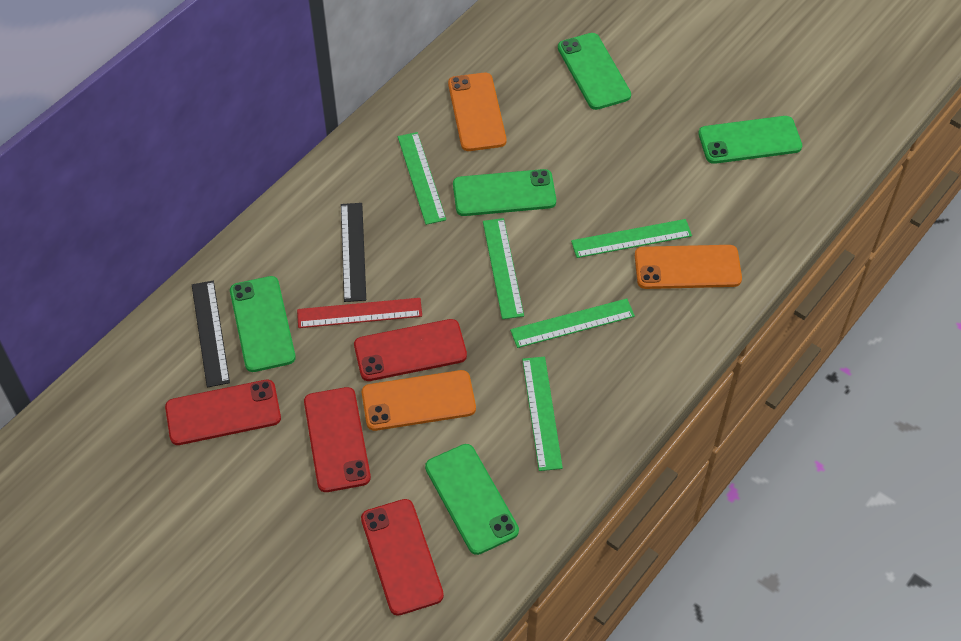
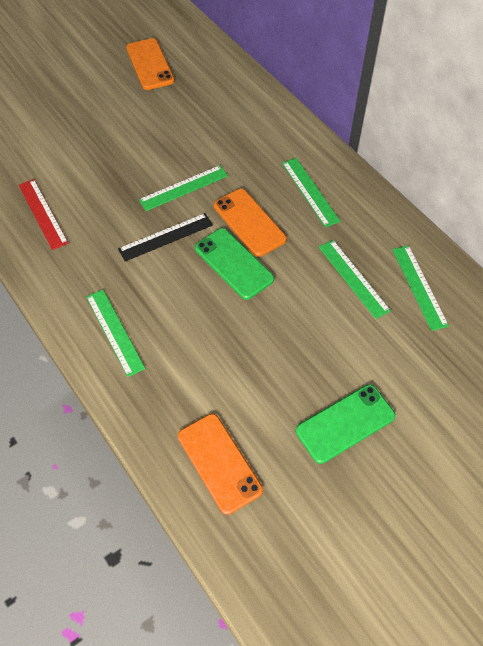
black ruler: 2 -> 1
green phone: 5 -> 2
red phone: 4 -> 0

